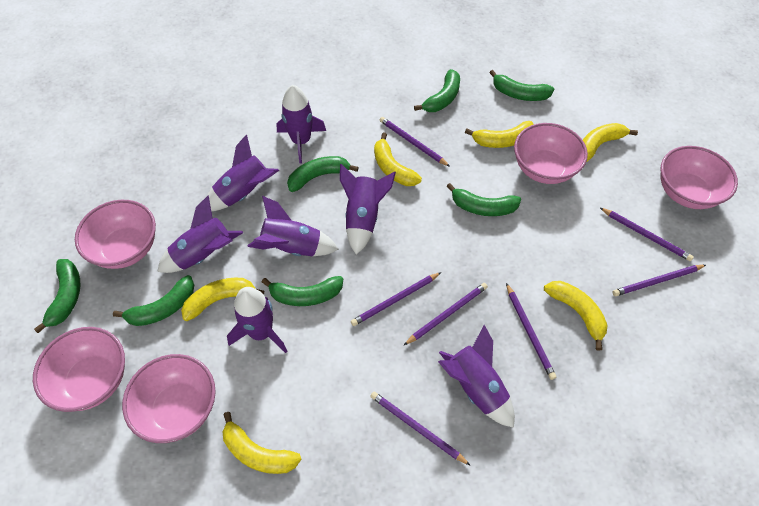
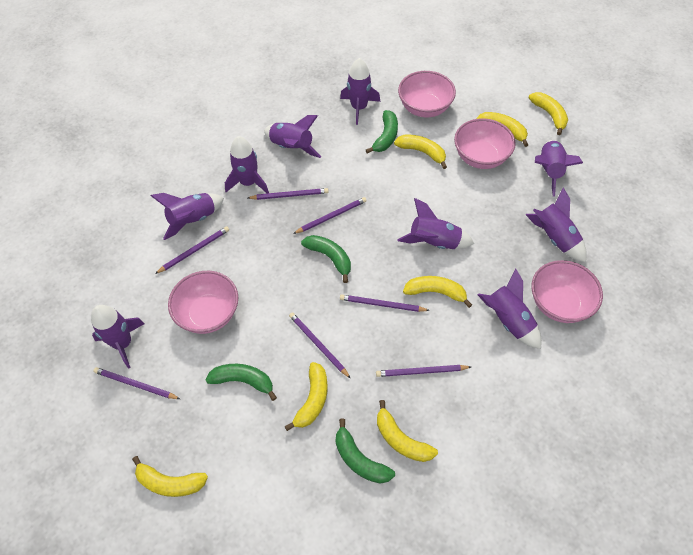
green banana: 7 -> 4
pink bowl: 5 -> 4
purple rocket: 7 -> 9
yellow banana: 6 -> 7

